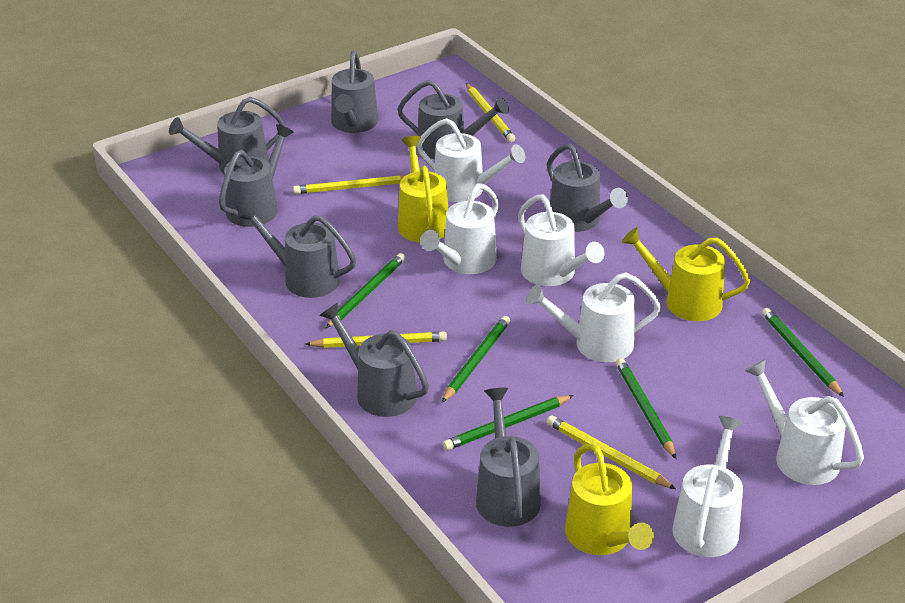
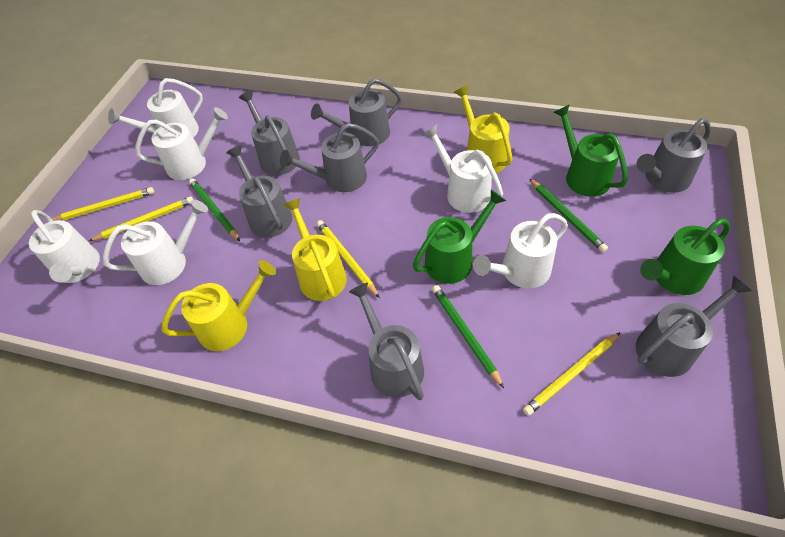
green pencil: 5 -> 3
green watering can: 0 -> 3
grey watering can: 8 -> 7

